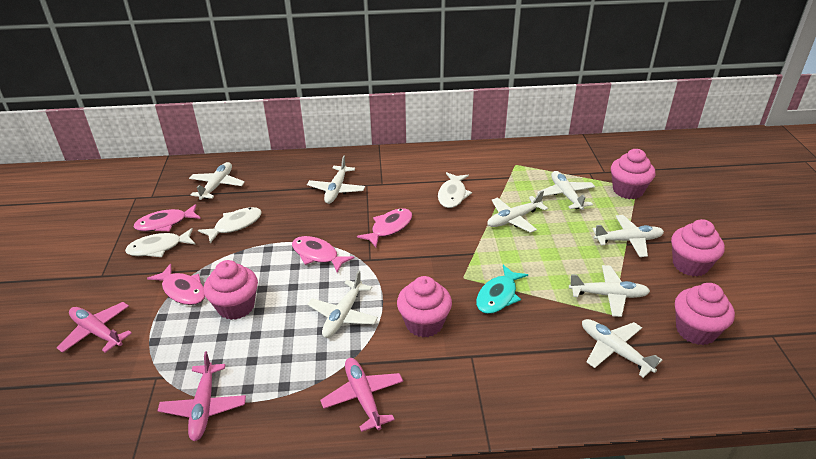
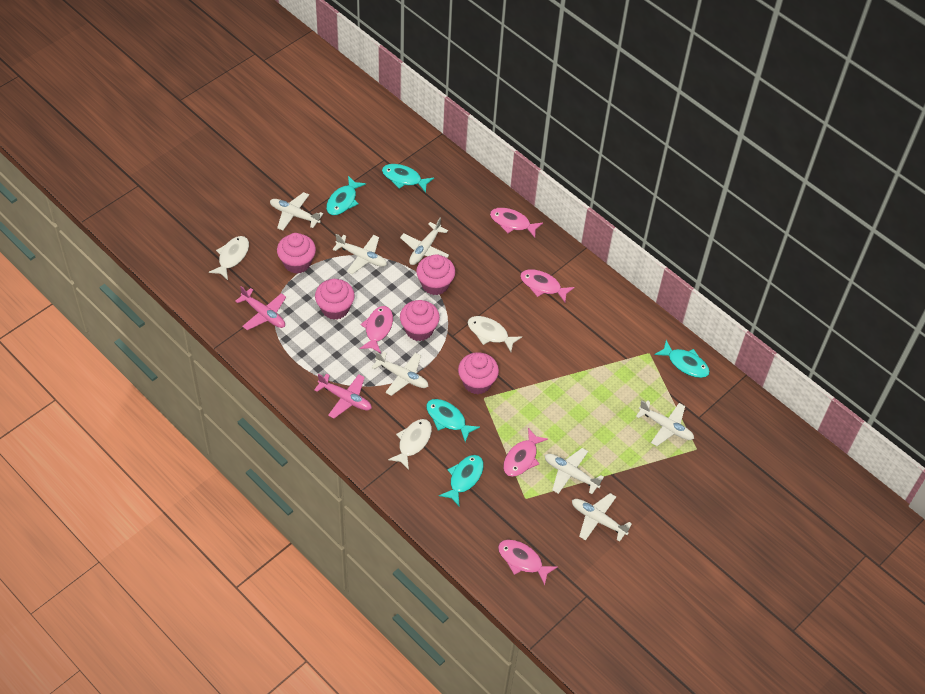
pink fish: 4 -> 5
pink plane: 3 -> 2
turquoise fish: 1 -> 5
white plane: 8 -> 7

